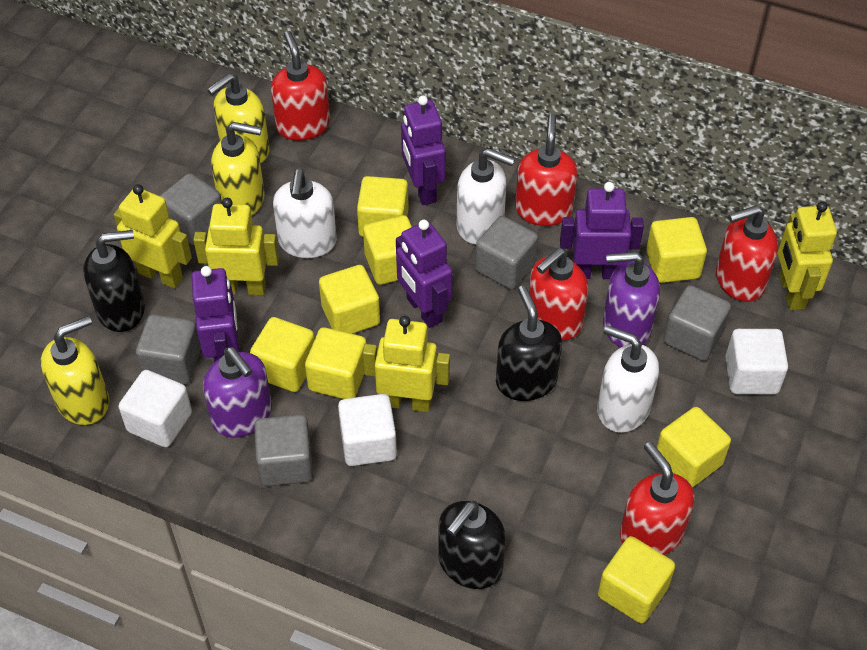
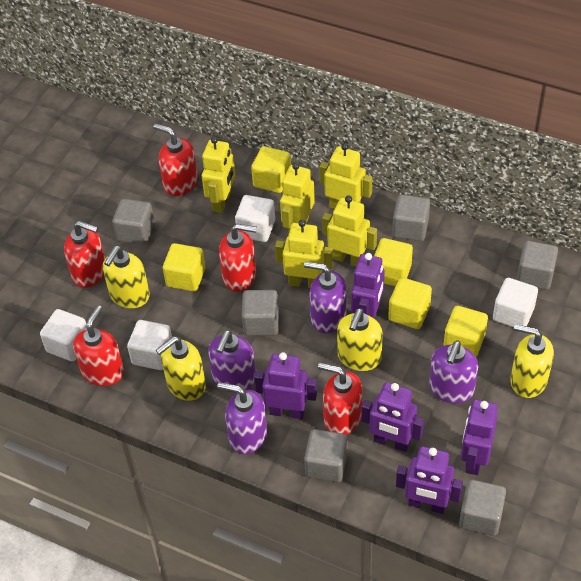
black soap dispenser: 3 -> 0
grey cube: 5 -> 6
purple robot: 4 -> 5
purple soap dispenser: 2 -> 4
white cube: 3 -> 4
white soap dispenser: 3 -> 0
yellow cube: 8 -> 5
yellow robot: 4 -> 5
yellow soap dispenser: 3 -> 4

